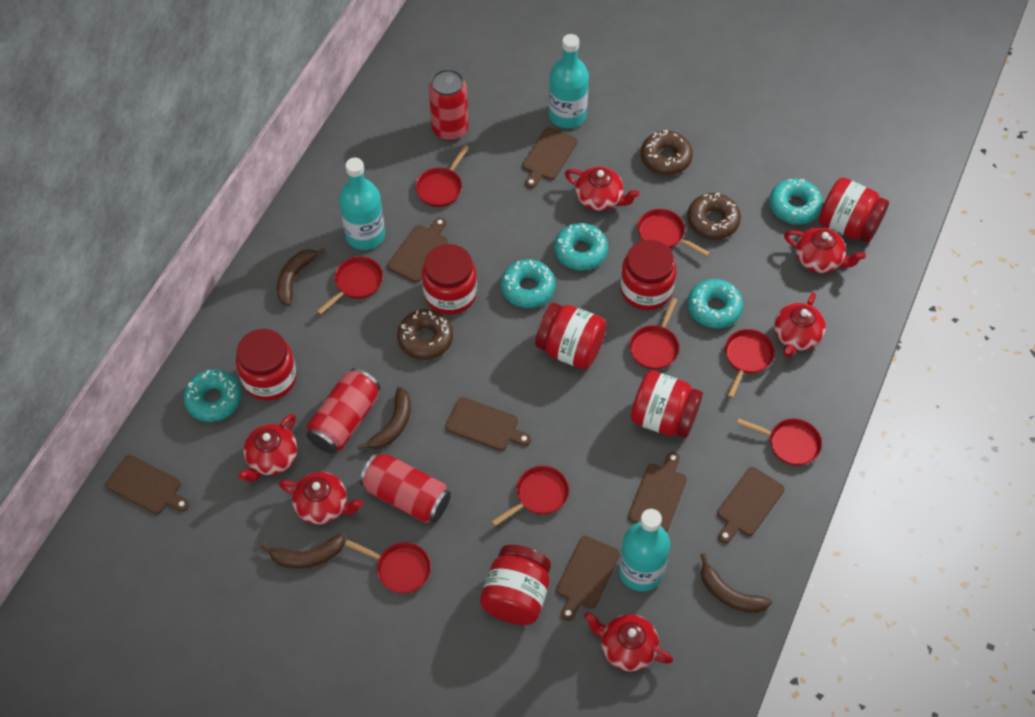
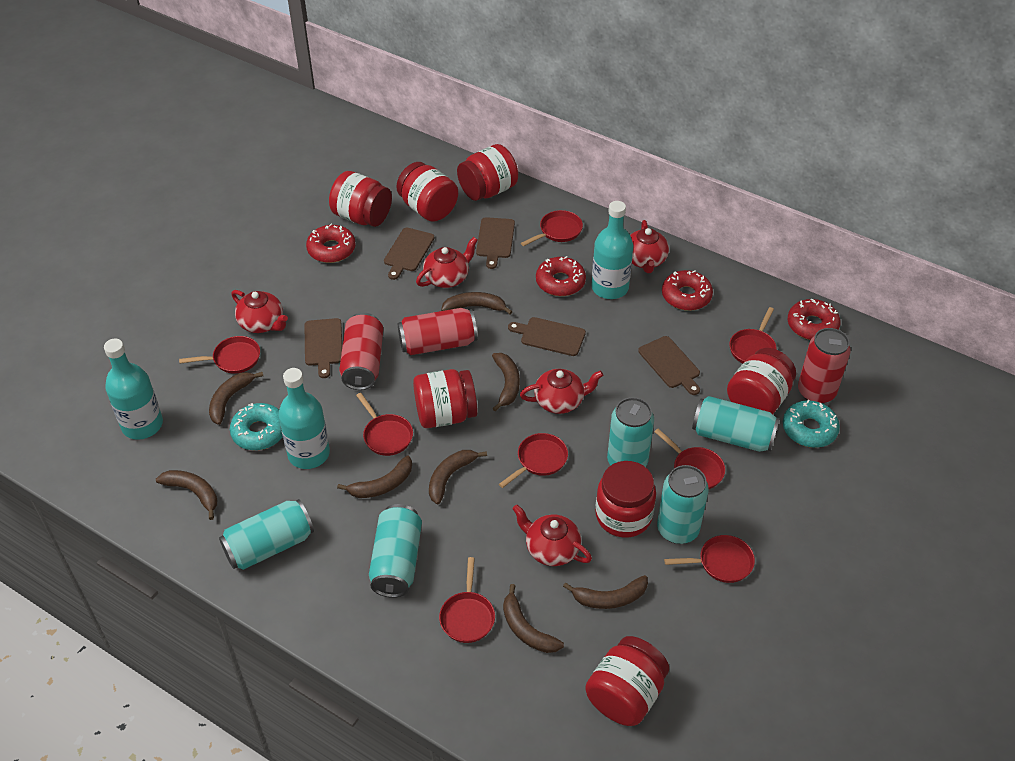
brown banana: 4 -> 8
brown cutting board: 7 -> 5
brown donut: 3 -> 0
red donut: 0 -> 4
red teapot: 6 -> 5
turquoise can: 0 -> 5
turquoise donut: 5 -> 2

